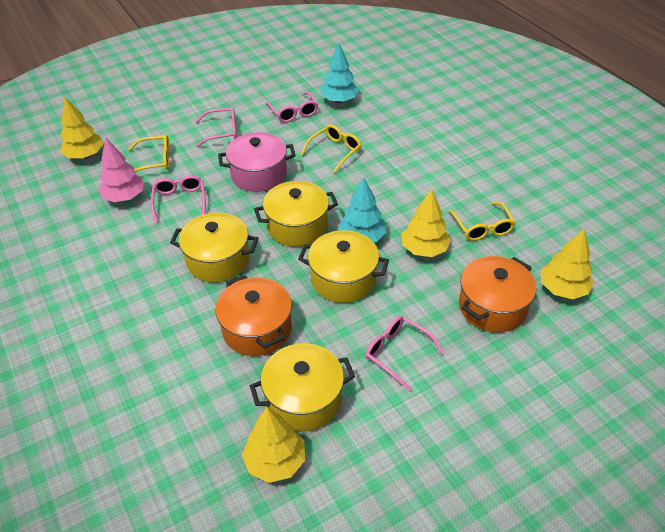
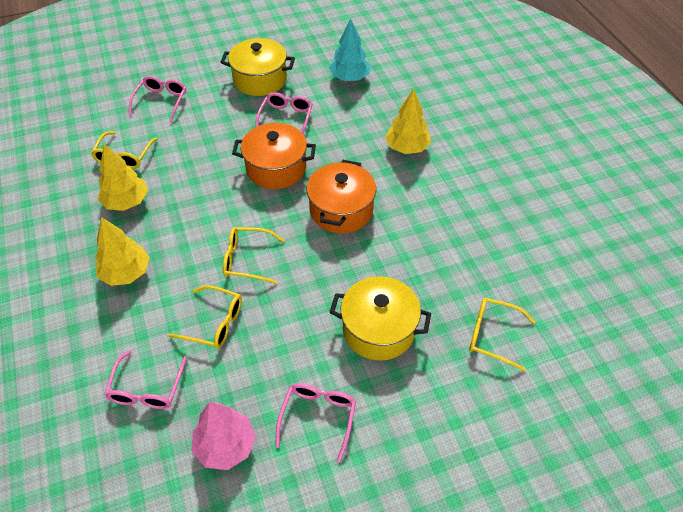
pink pot: 1 -> 0
turquoise tree: 2 -> 1
yellow glasses: 3 -> 4
yellow pot: 4 -> 2
yellow tree: 4 -> 3

